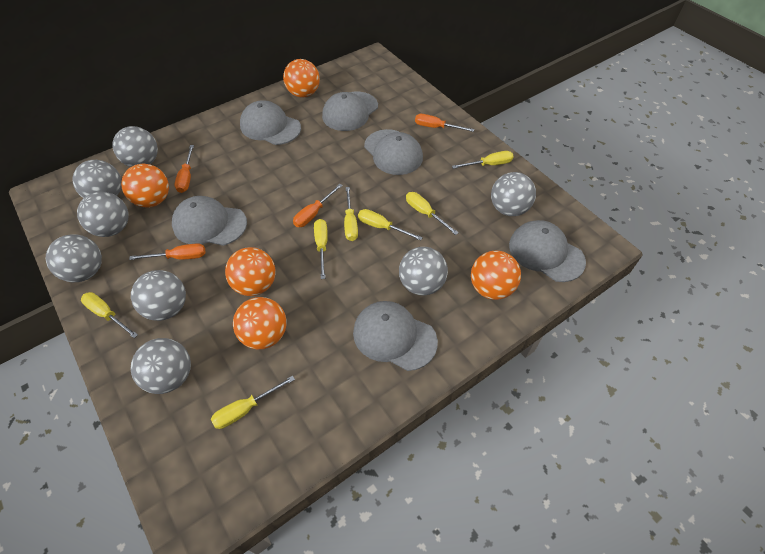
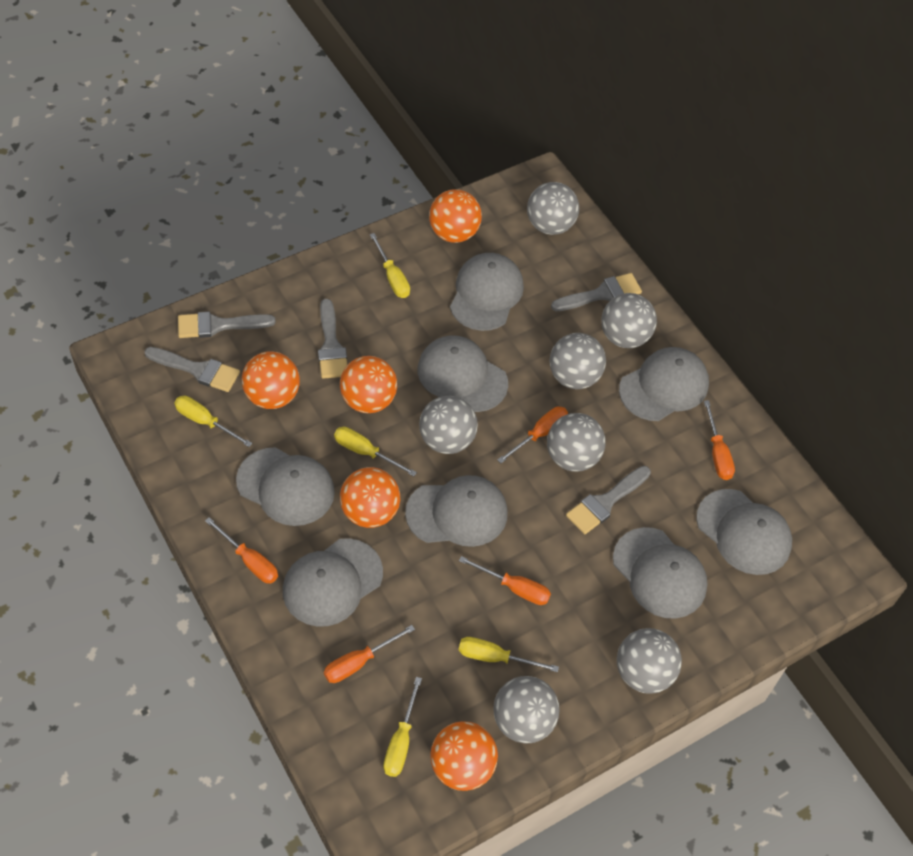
grey ball: 8 -> 7
grey brush: 0 -> 5
grey cap: 6 -> 8
orange screwdriver: 4 -> 5
yellow screwdriver: 7 -> 5

